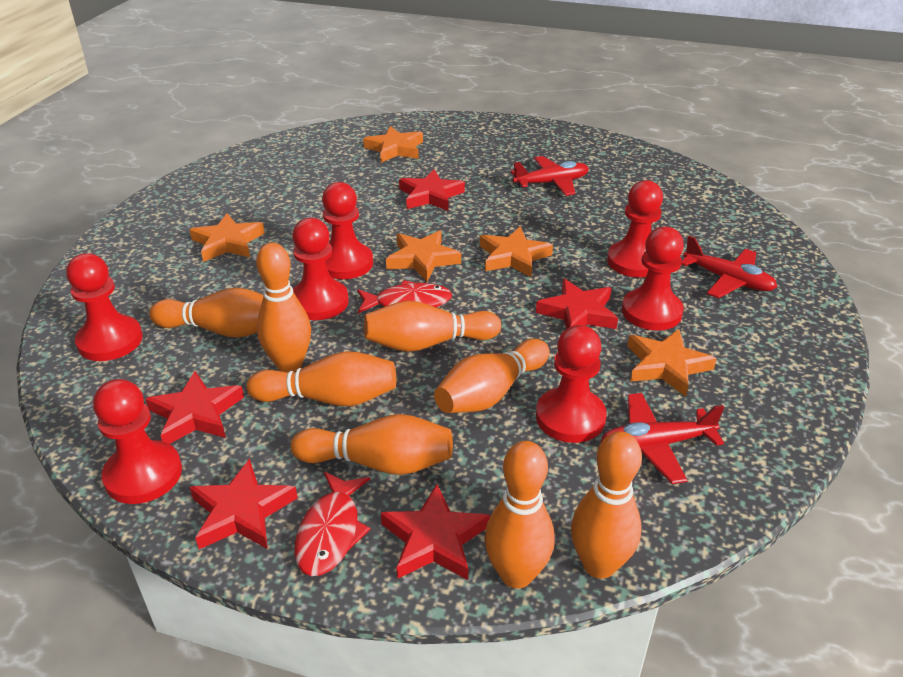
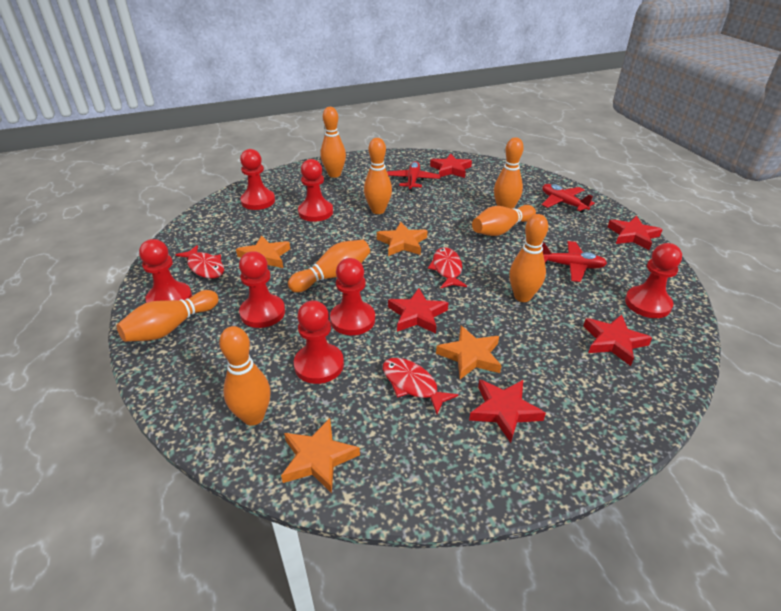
orange star: 5 -> 4
red fish: 2 -> 3

